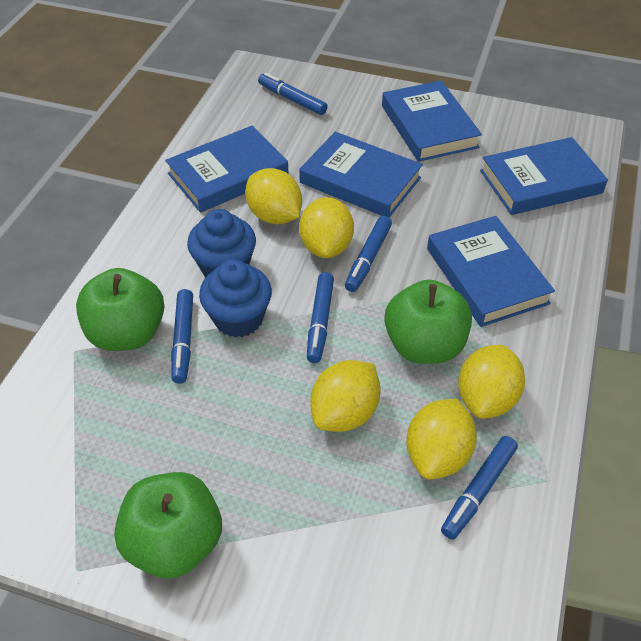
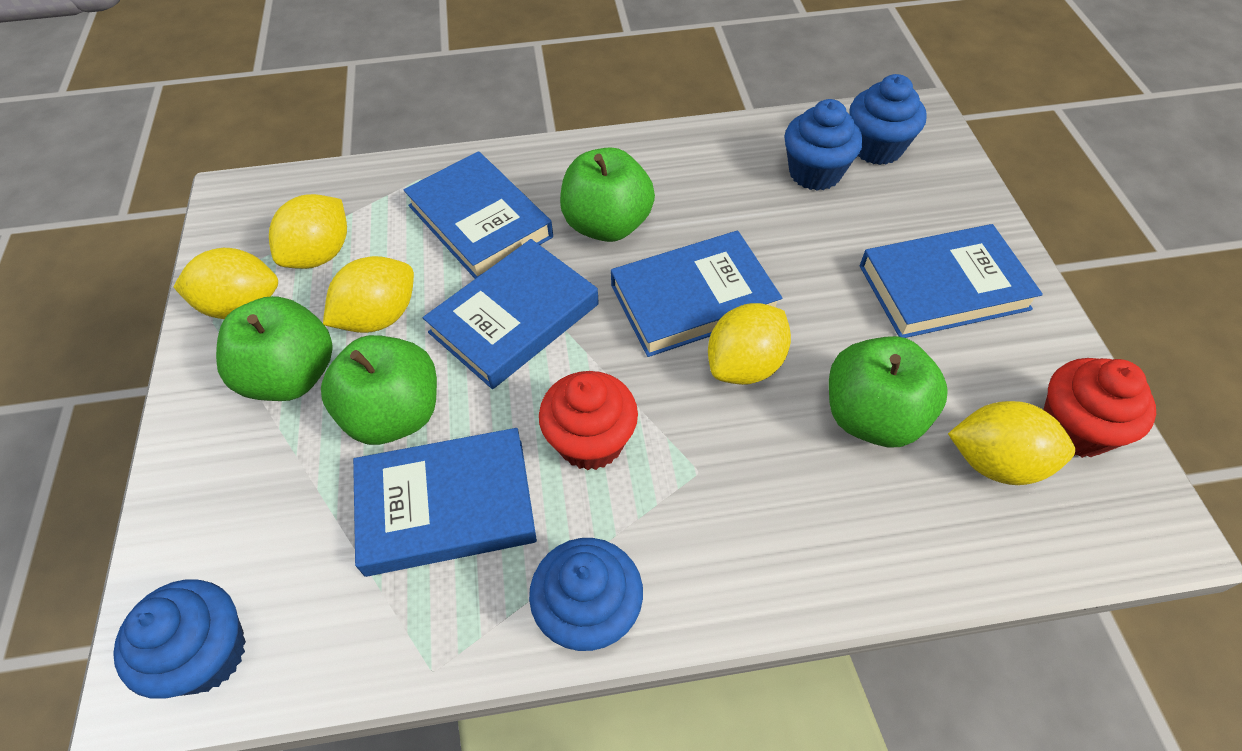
blue cupcake: 2 -> 4
blue marker: 5 -> 0
green apple: 3 -> 4
red cupcake: 0 -> 2

